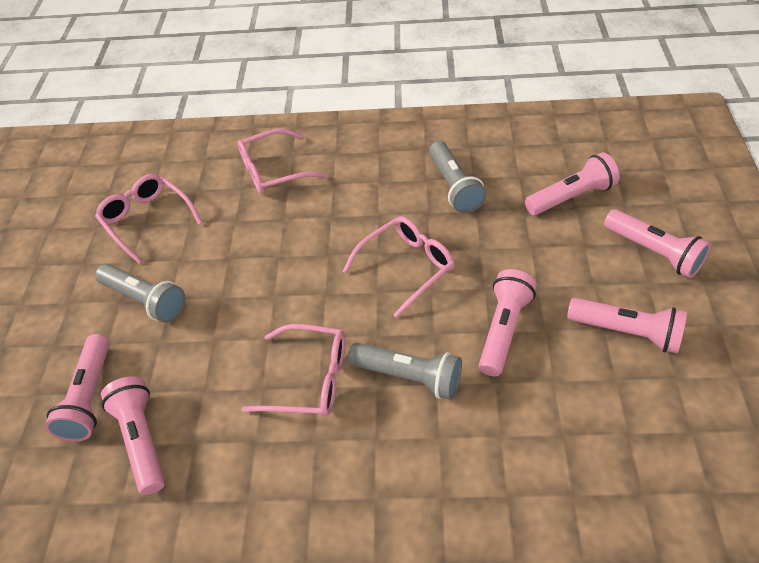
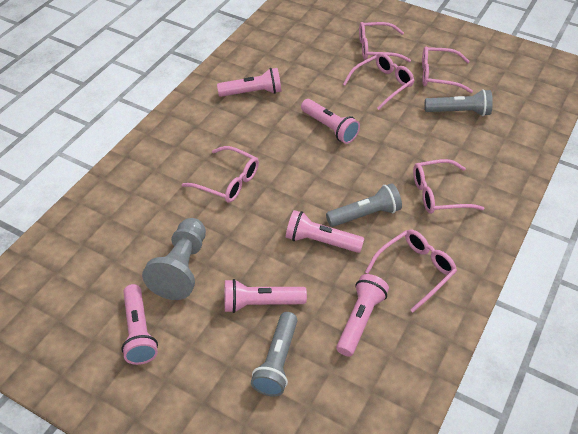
grey pawn: 0 -> 1
pink glasses: 4 -> 6

